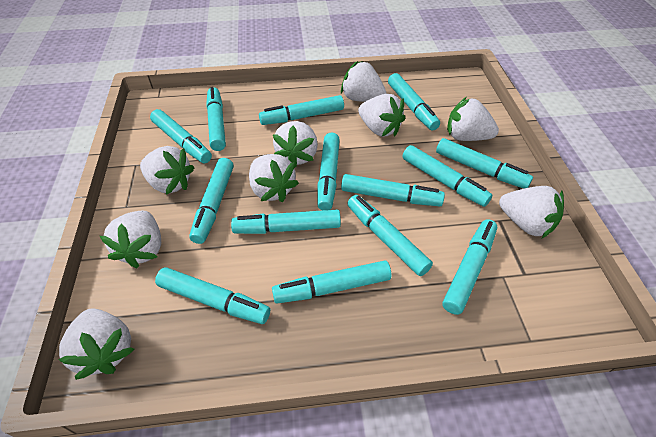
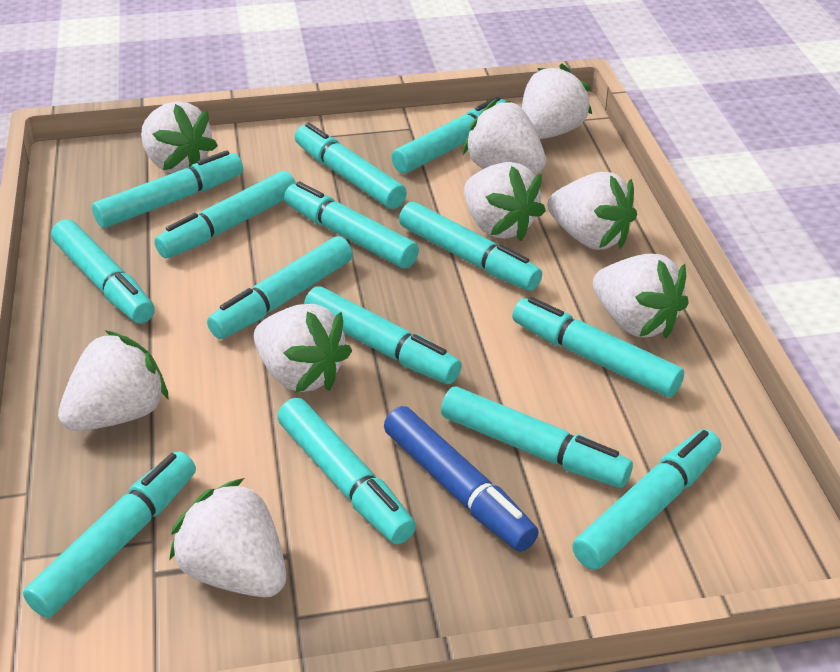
blue marker: 0 -> 1

